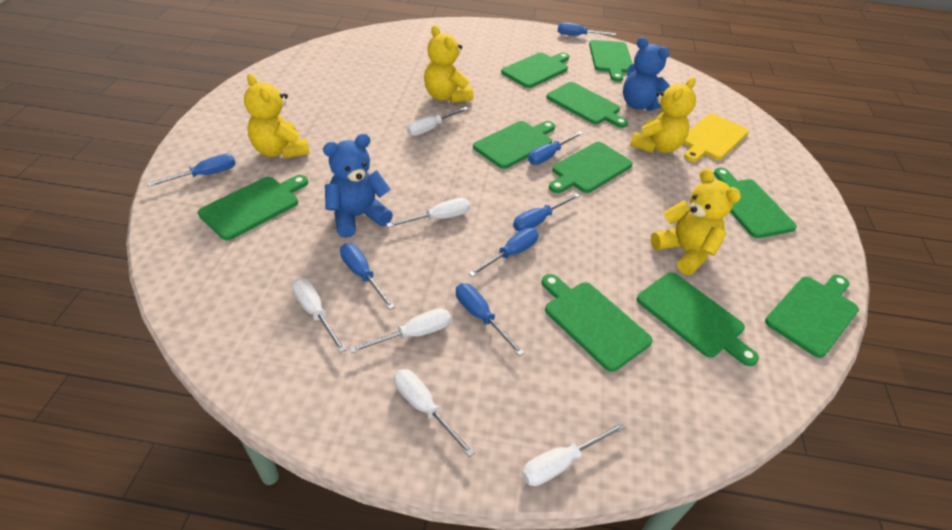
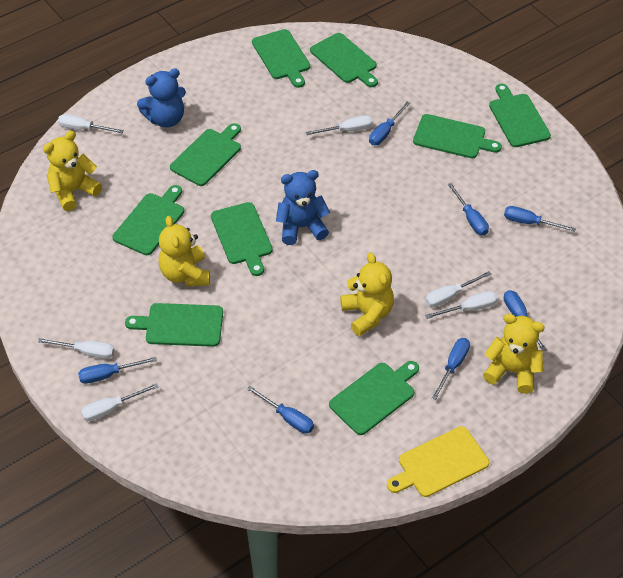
green cutting board: 10 -> 9

